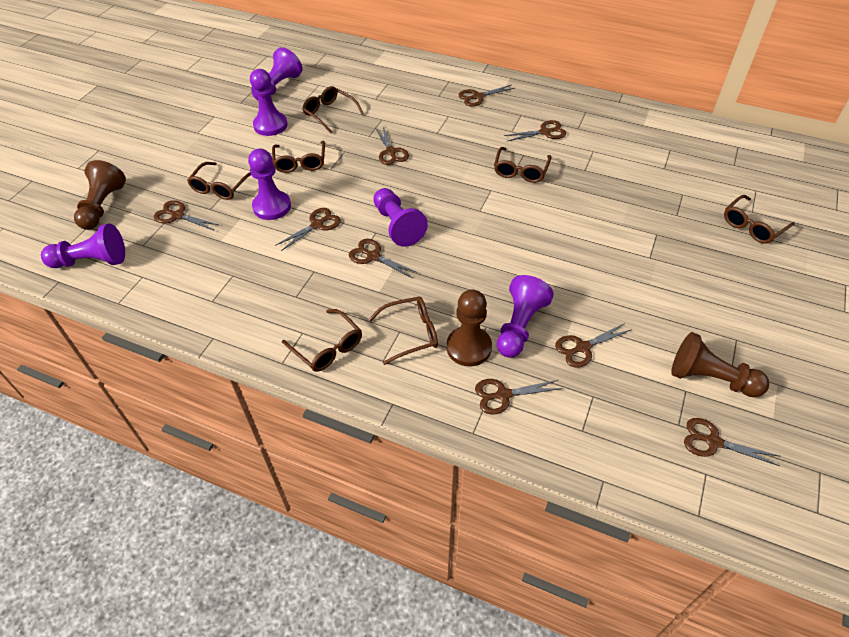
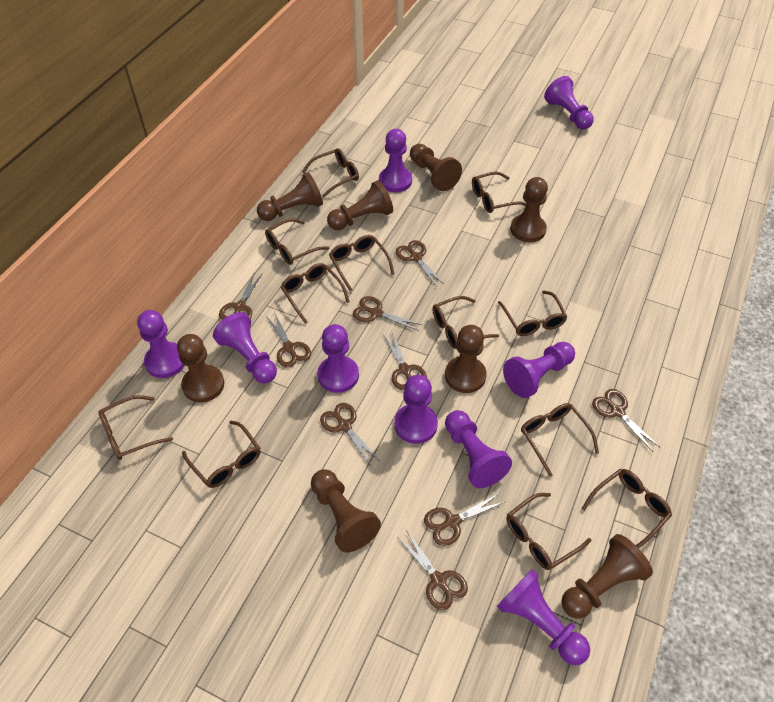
brown glasses: 7 -> 12
brown pawn: 3 -> 8
purple pawn: 6 -> 9

